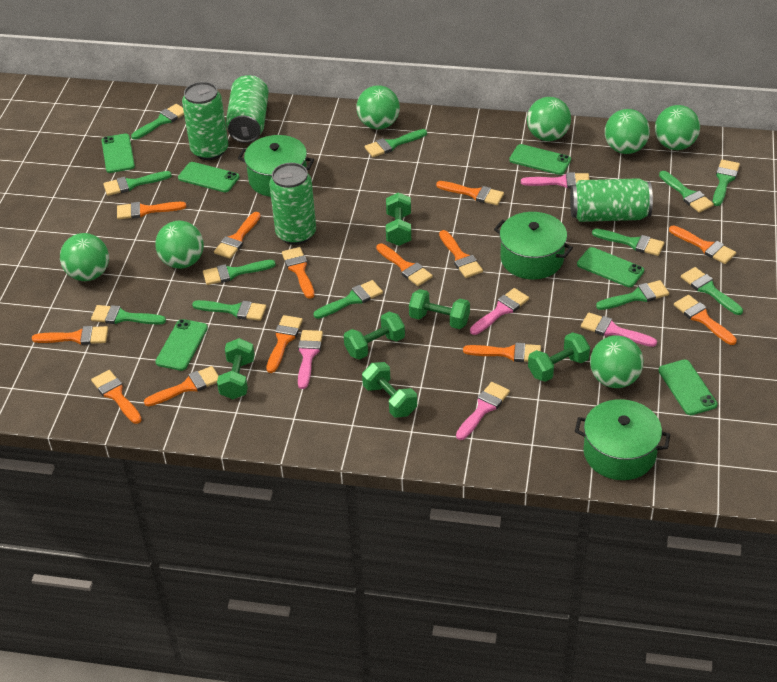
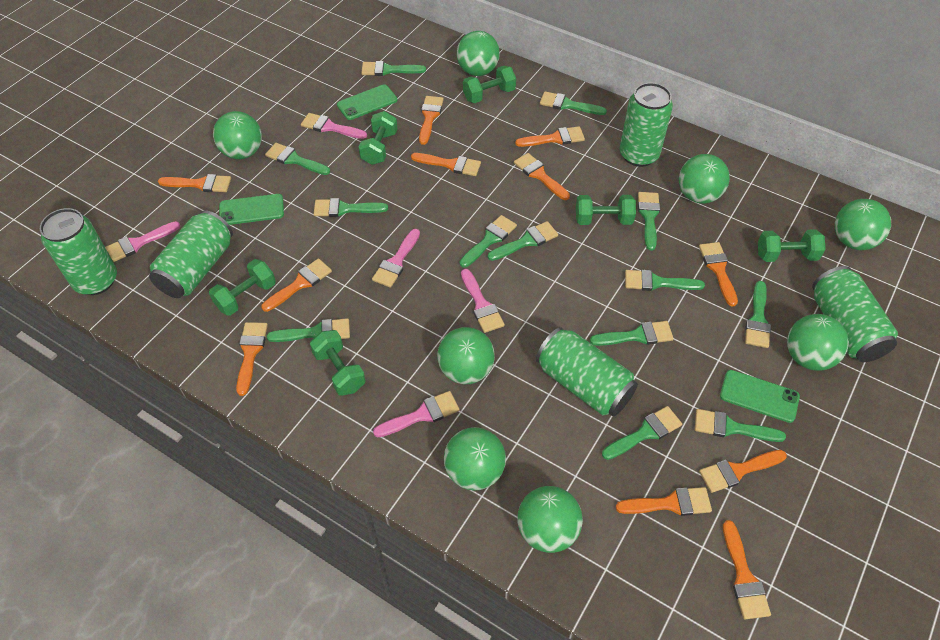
green ball: 7 -> 8
green brush: 12 -> 13
green can: 4 -> 5
green phone: 6 -> 3
green pot: 3 -> 0
orange brush: 13 -> 11

